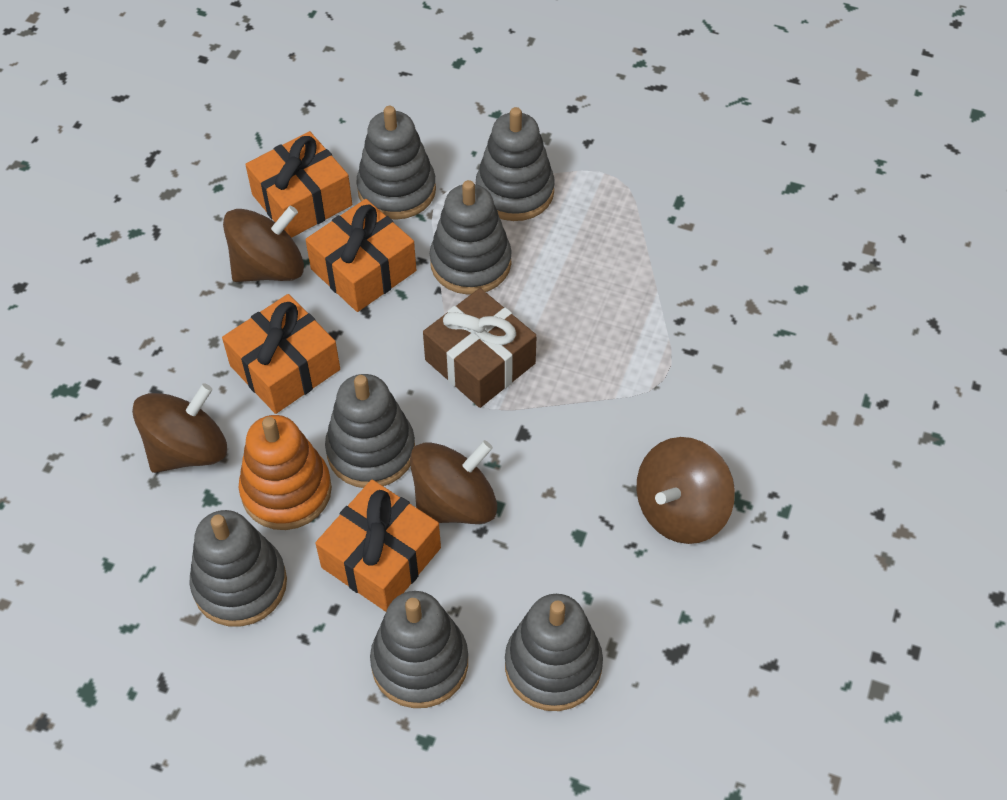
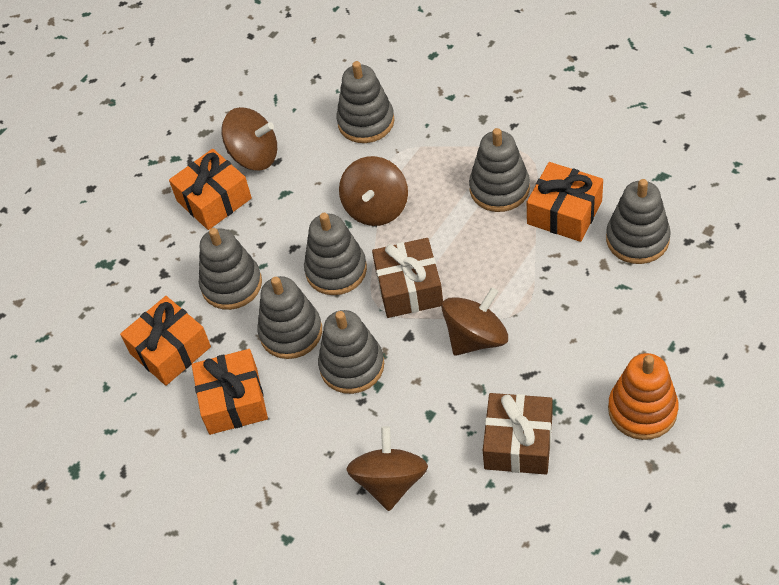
brown gift: 1 -> 2

